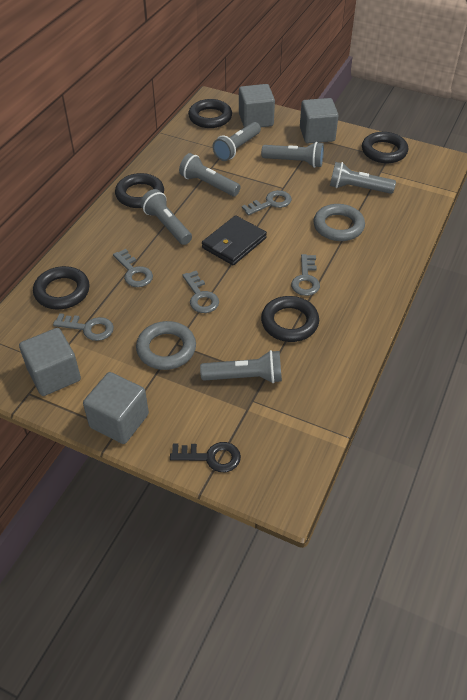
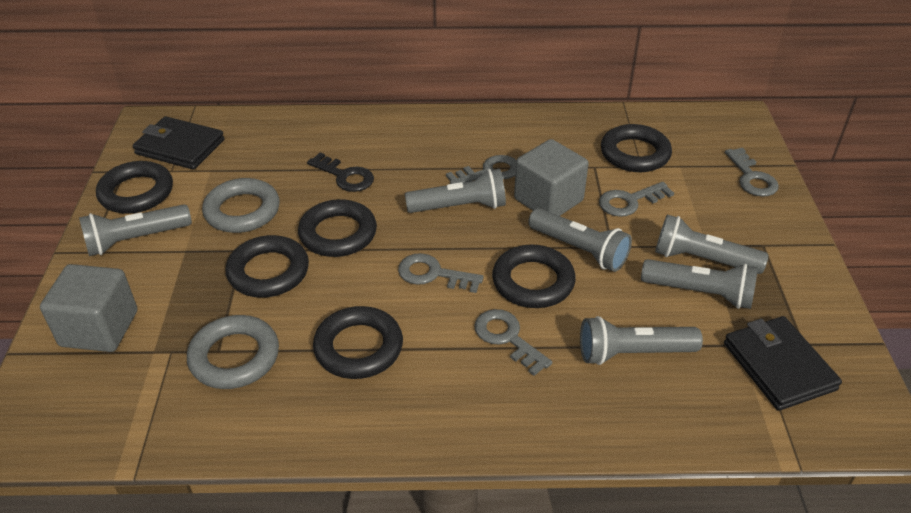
black ring: 5 -> 6
black wallet: 1 -> 2
grey cube: 4 -> 2

